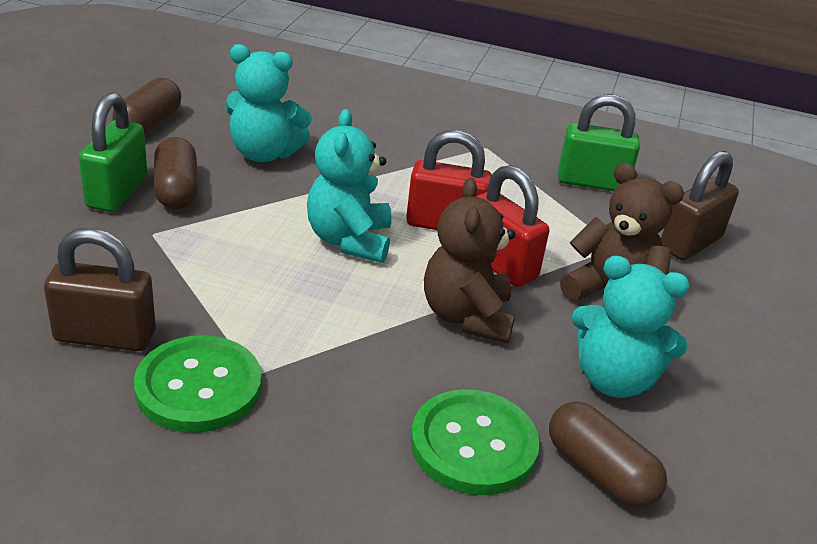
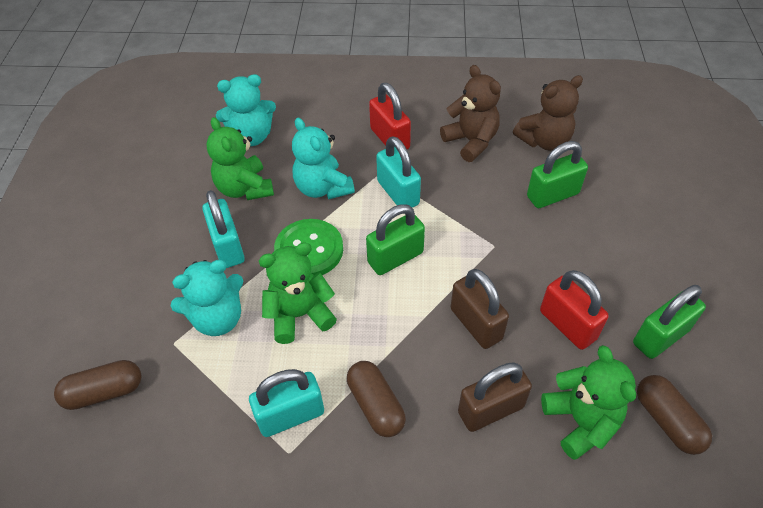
green button: 2 -> 1
green padlock: 2 -> 3
green teddy bear: 0 -> 3
turquoise padlock: 0 -> 3

